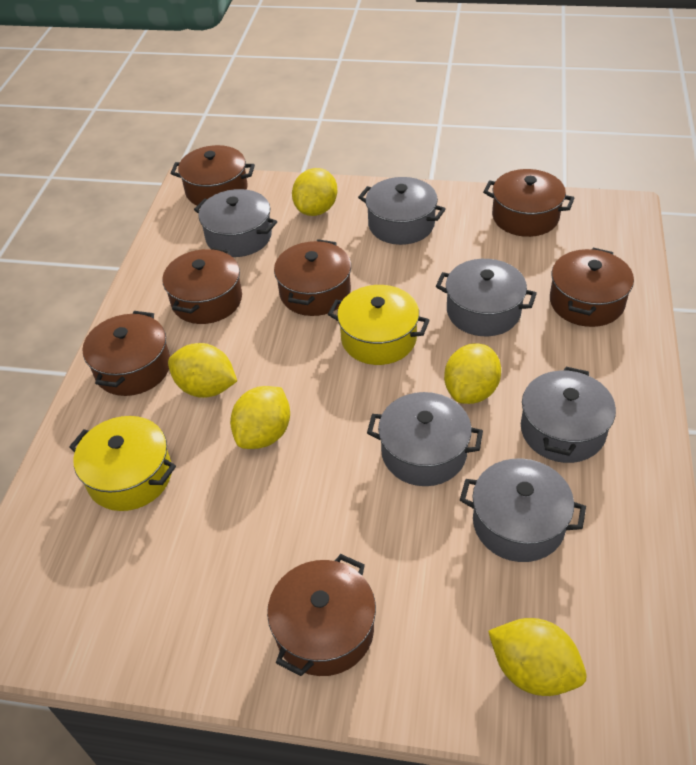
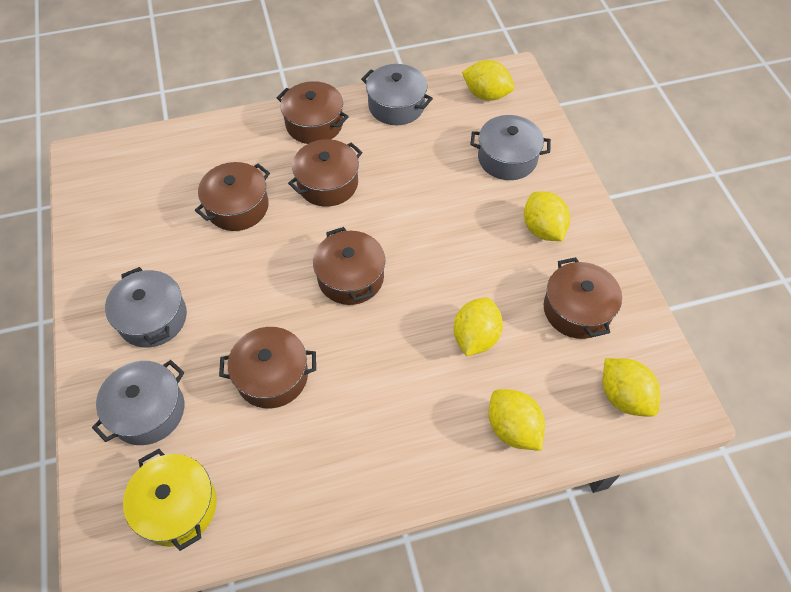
brown pot: 7 -> 6
grey pot: 6 -> 4
yellow pot: 2 -> 1

